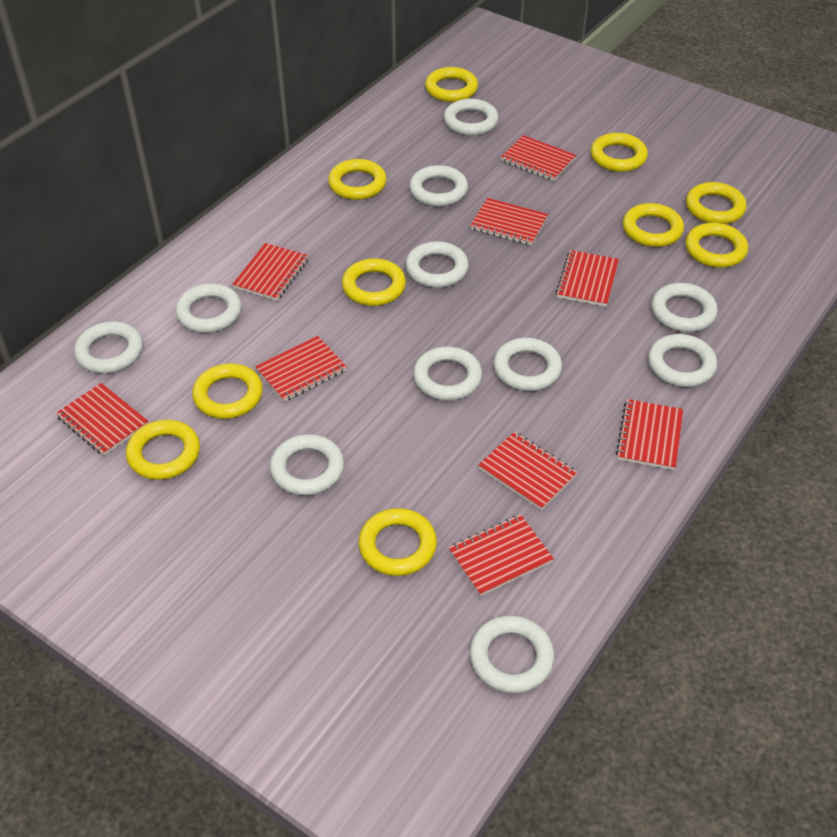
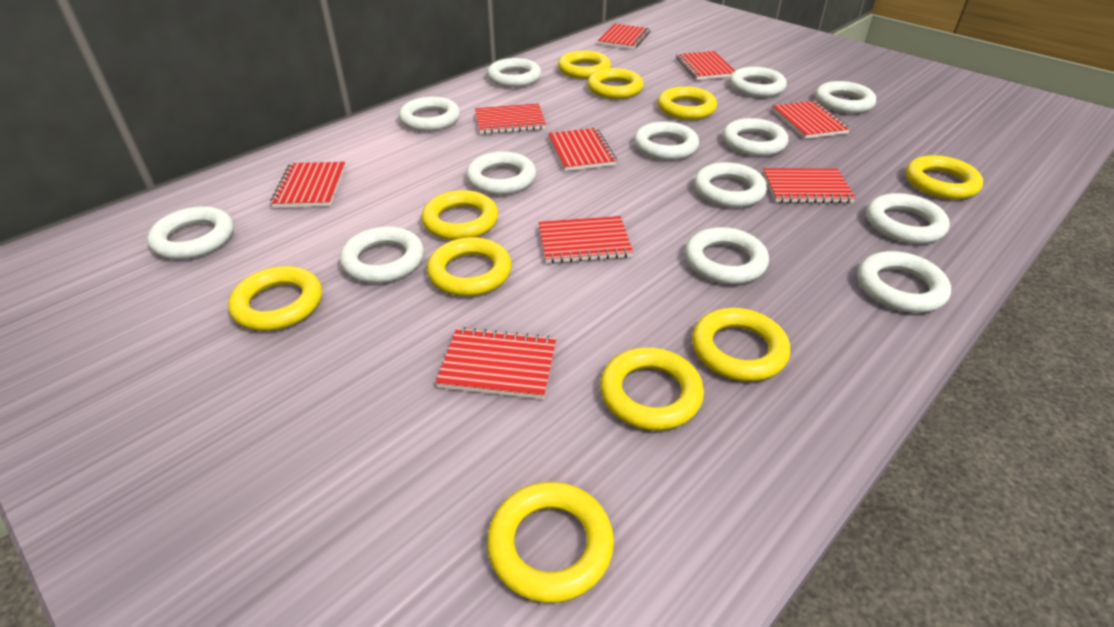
white ring: 11 -> 13

